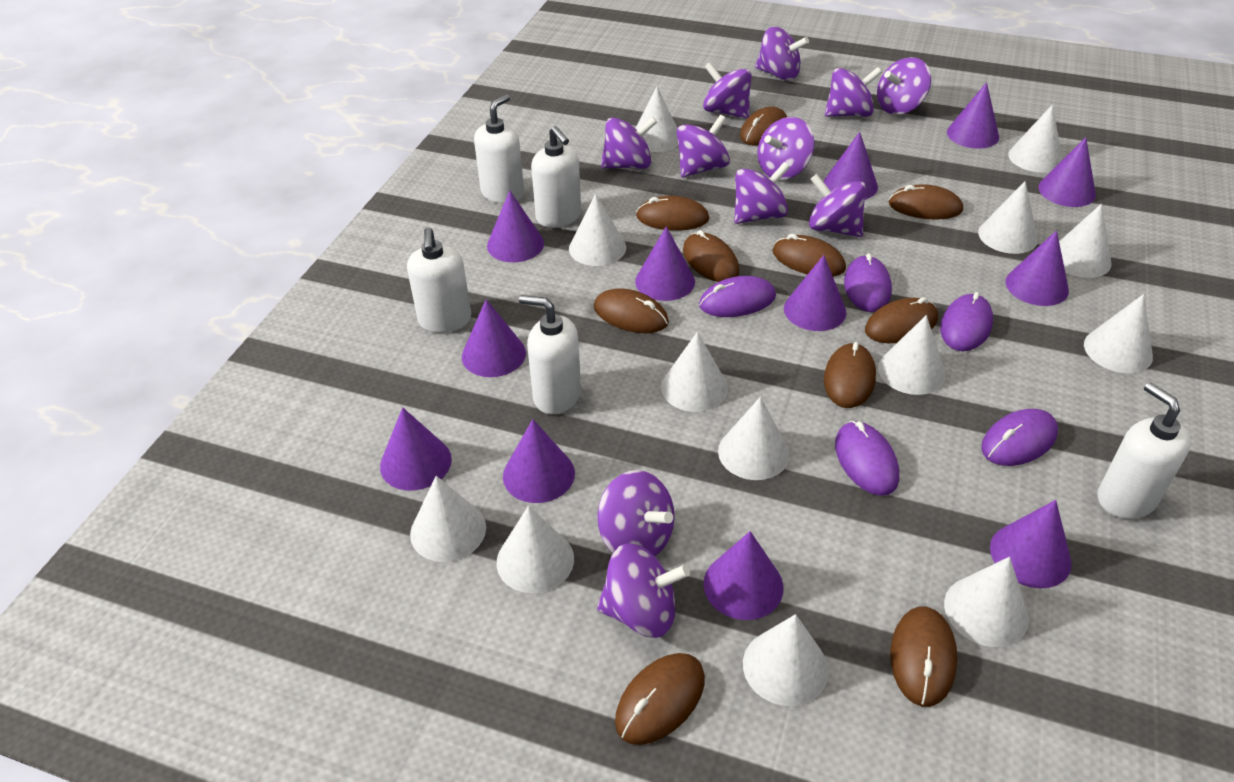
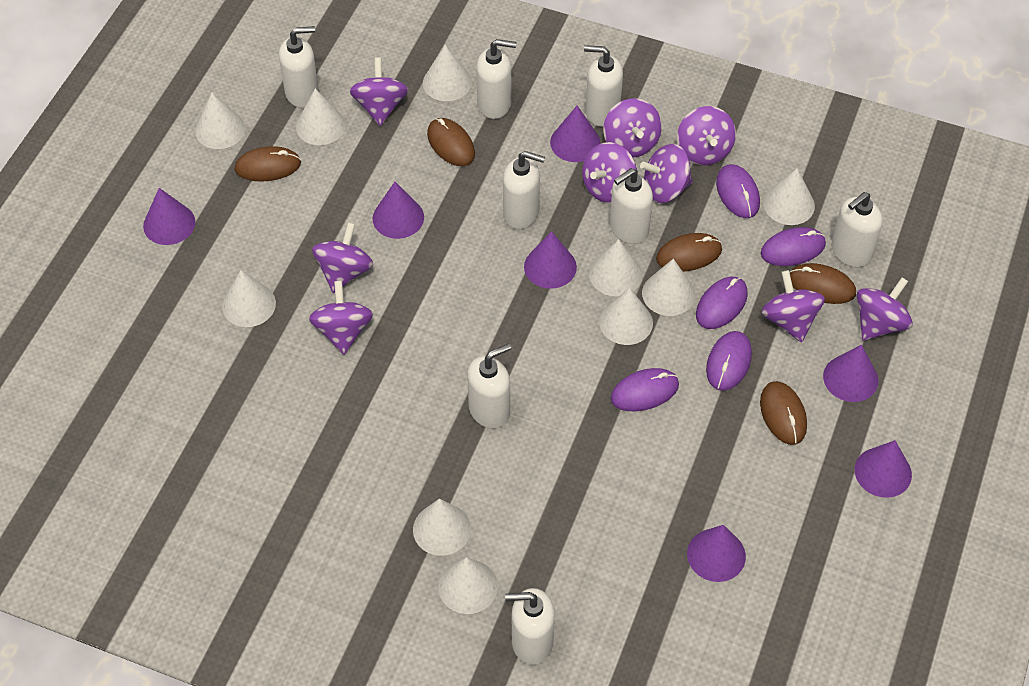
brown mouse: 10 -> 5
purple cone: 12 -> 7
purple spinning top: 11 -> 9
white cone: 13 -> 10
white soap dispenser: 5 -> 8

